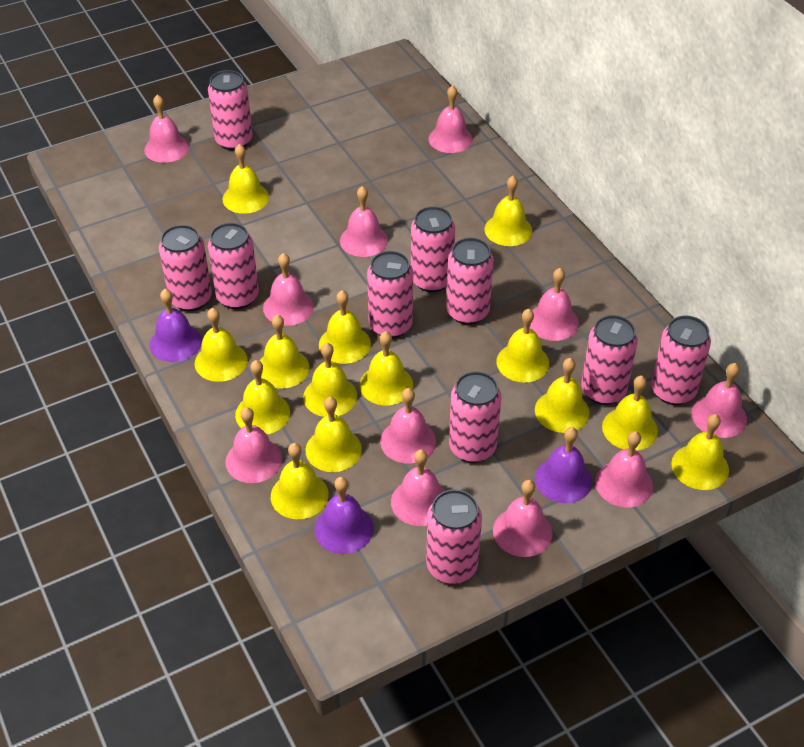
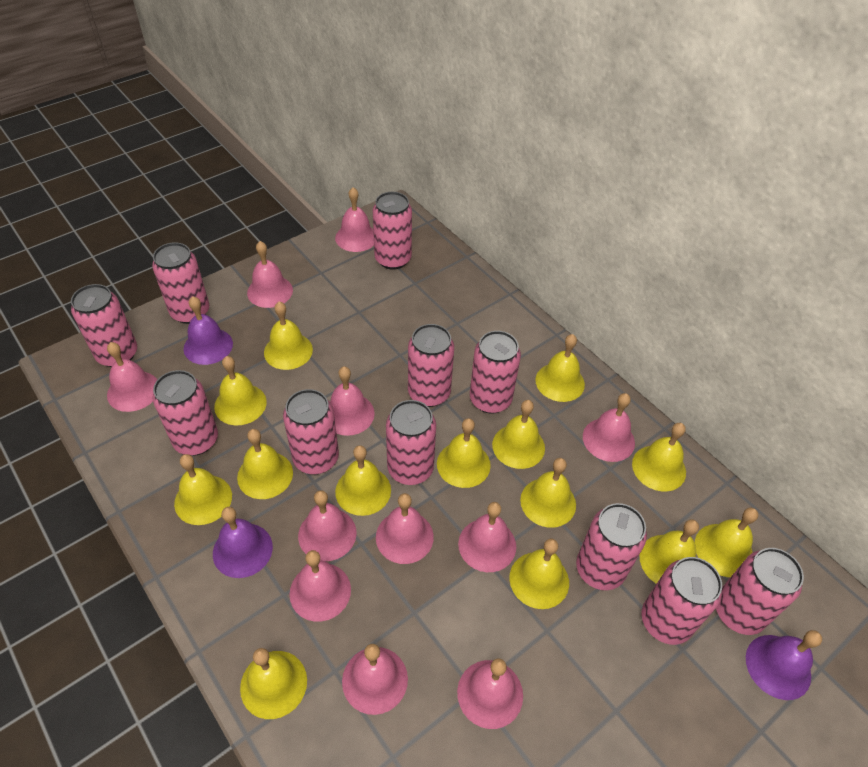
pink can: 10 -> 11

